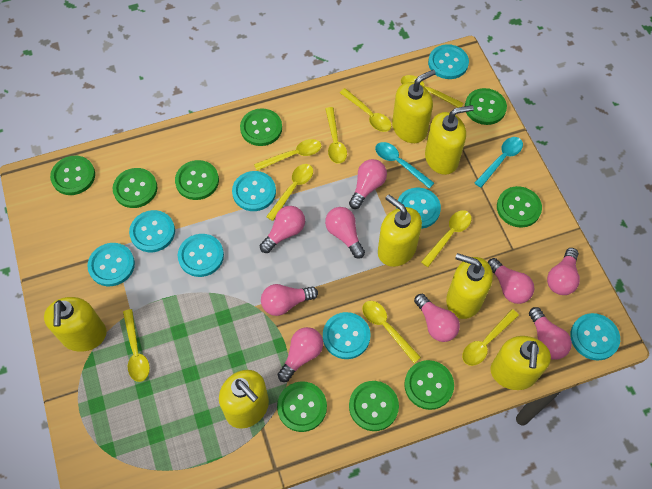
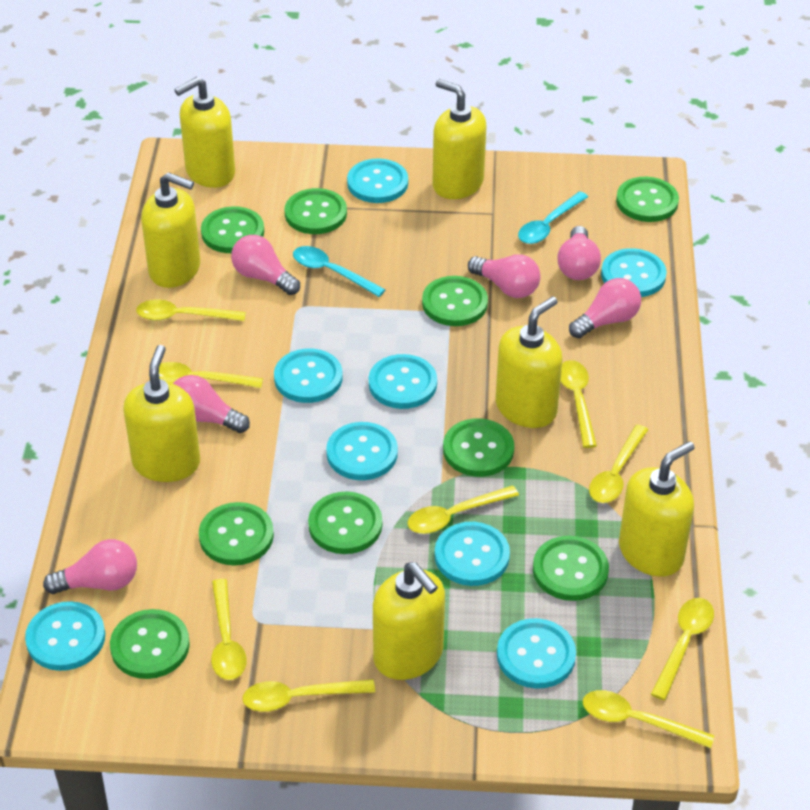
pink light bulb: 9 -> 6

